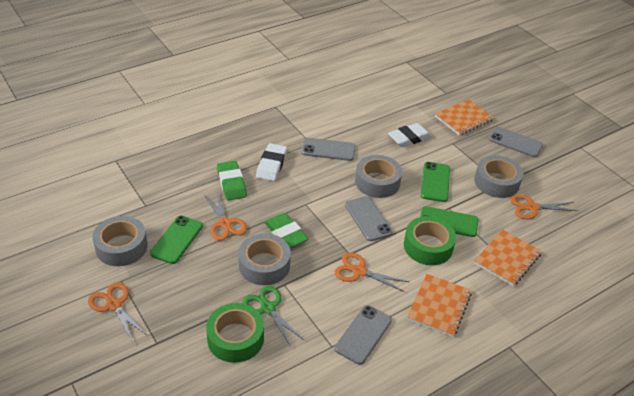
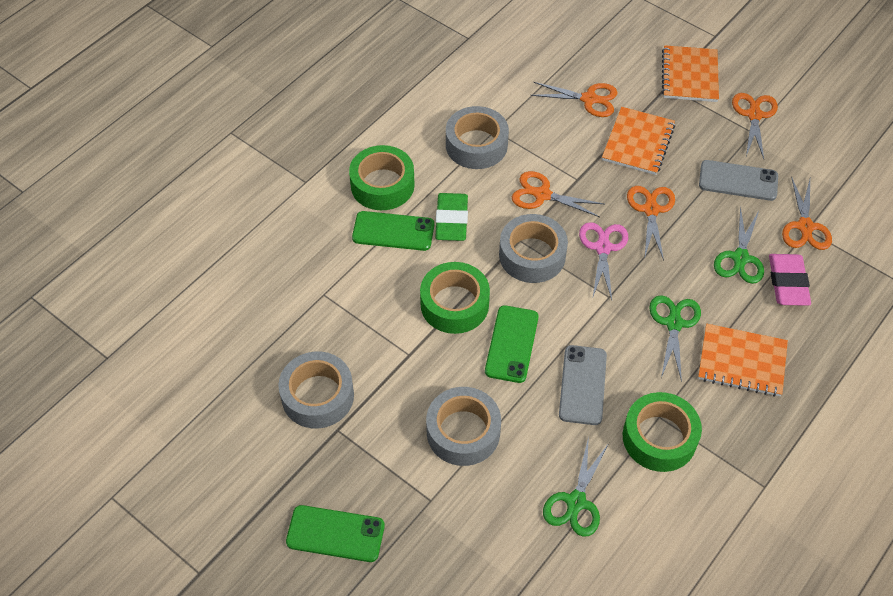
green eraser: 2 -> 1
green scissors: 1 -> 3
green tape: 2 -> 3
grey phone: 4 -> 2
orange scissors: 4 -> 5
pink eraser: 0 -> 1
pink scissors: 0 -> 1
white eraser: 2 -> 0

